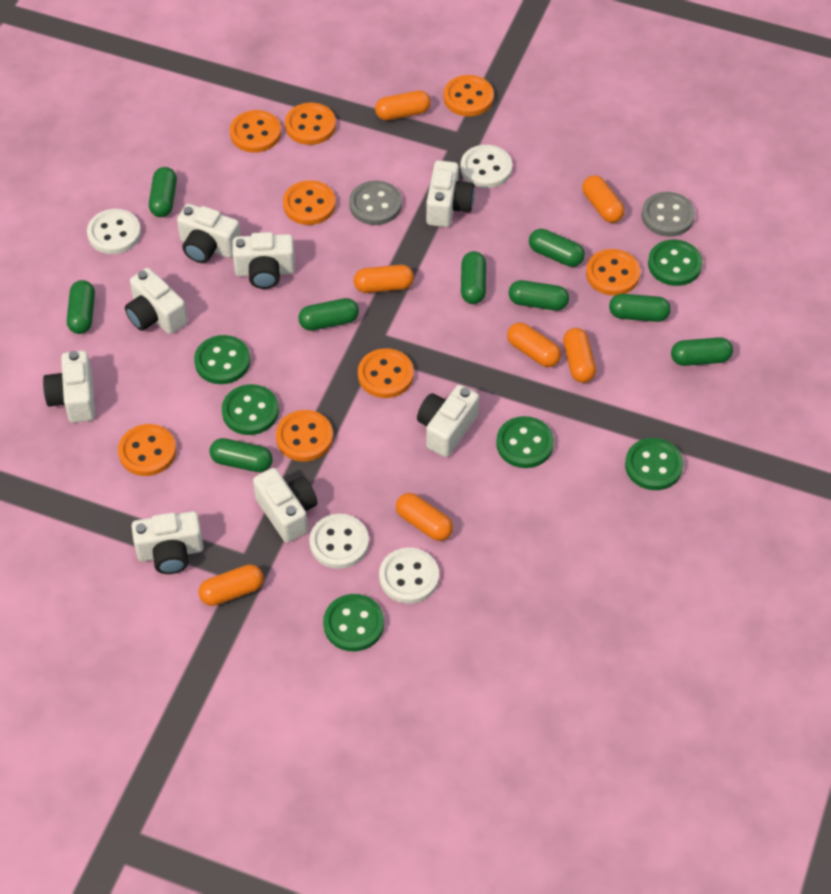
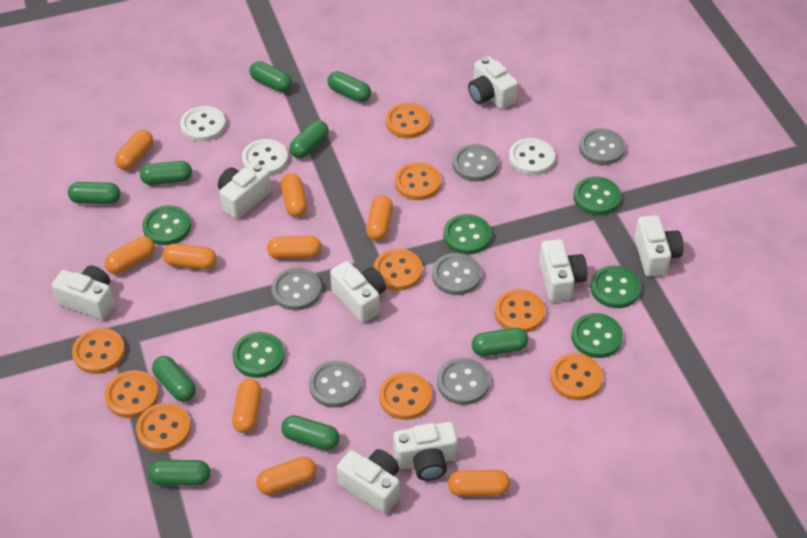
grey button: 2 -> 6
orange button: 8 -> 9
orange capsule: 7 -> 9
white button: 4 -> 3

